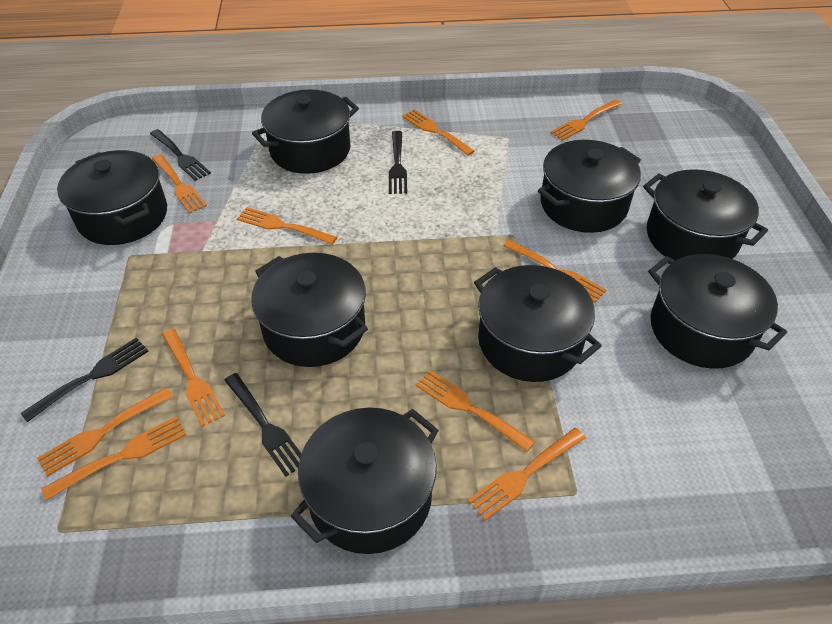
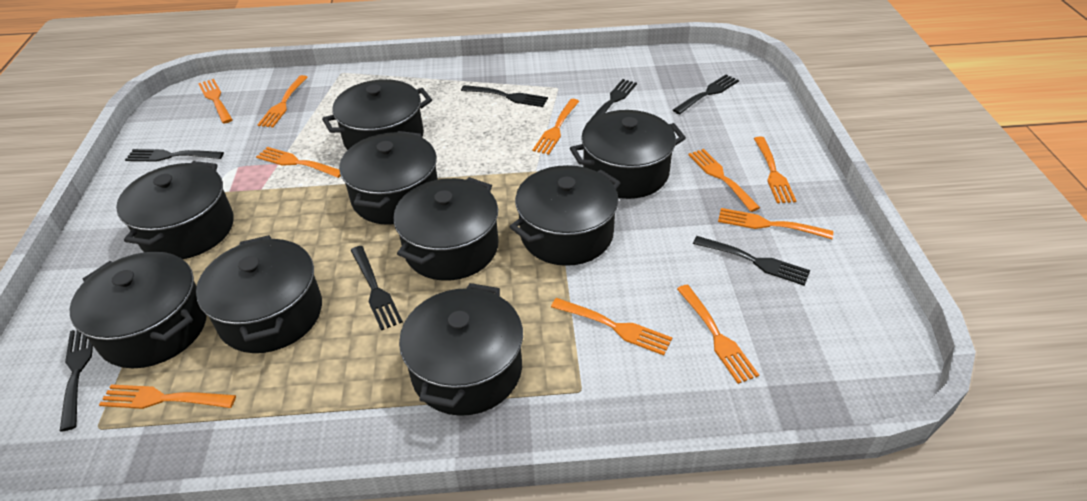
black fork: 4 -> 7
black pot: 8 -> 9

